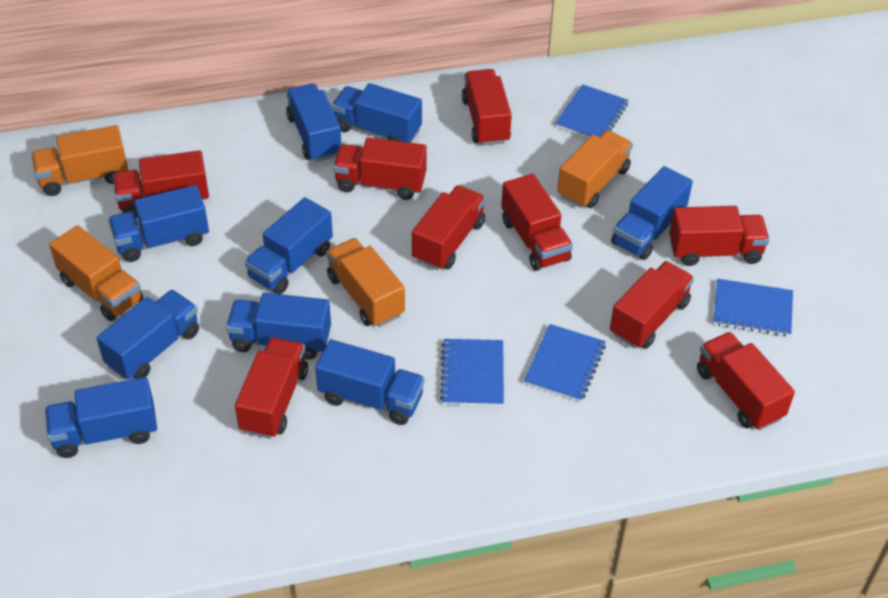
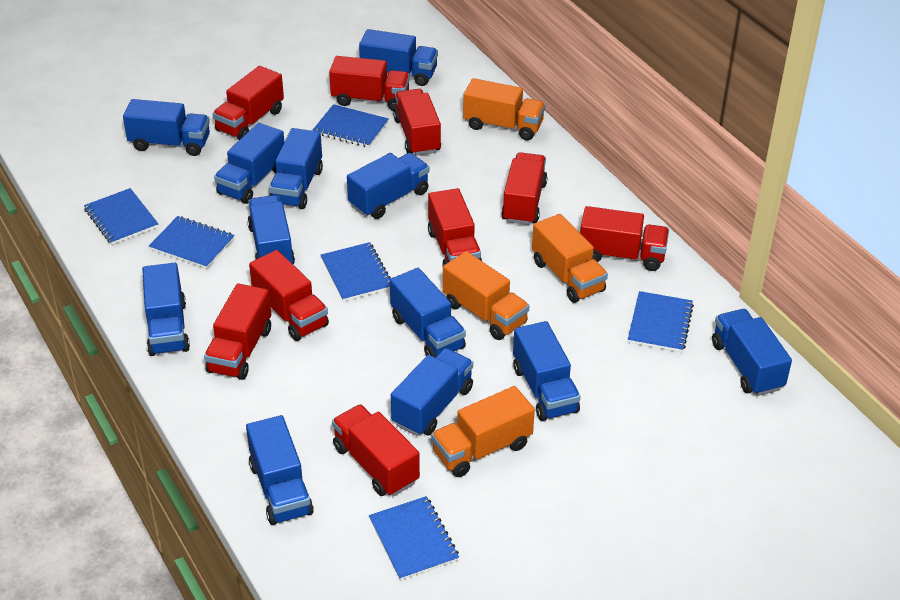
blue notebook: 4 -> 6
blue truck: 9 -> 12

